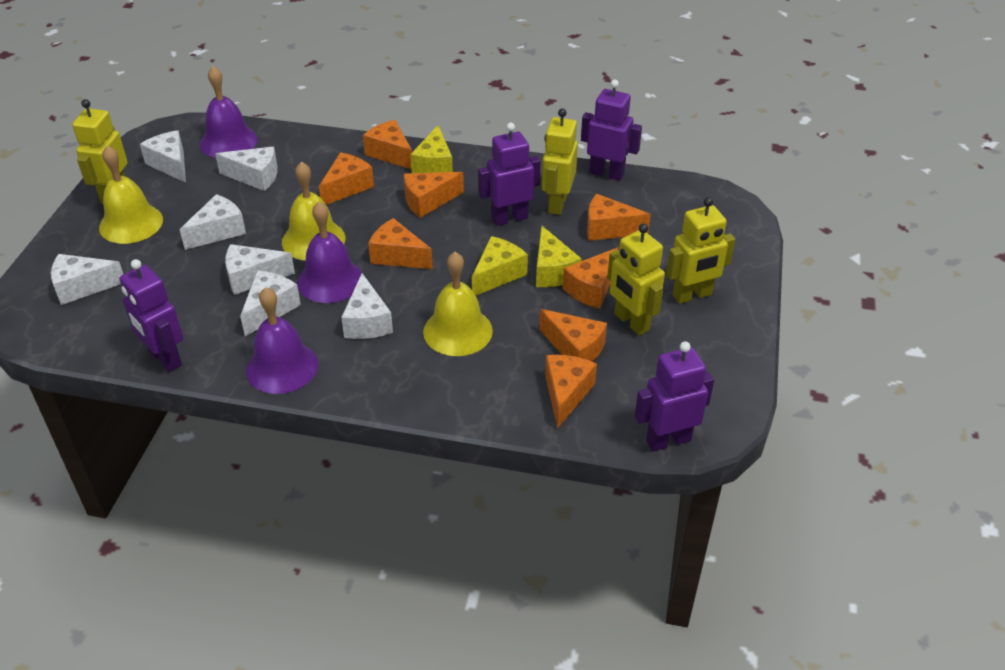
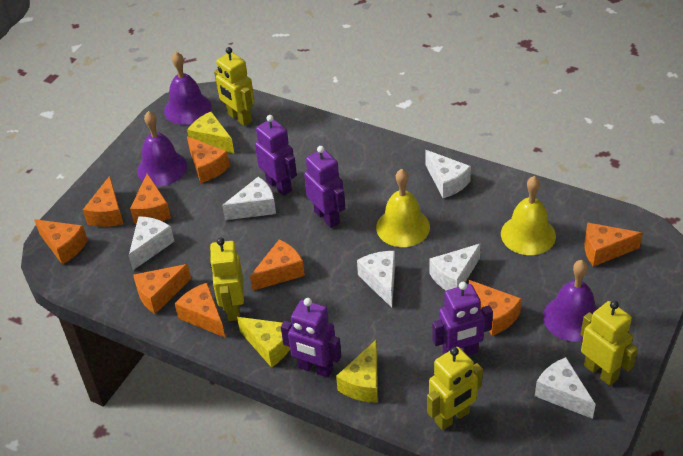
orange cheese: 8 -> 9
white cheese: 7 -> 6
yellow bell: 3 -> 2

